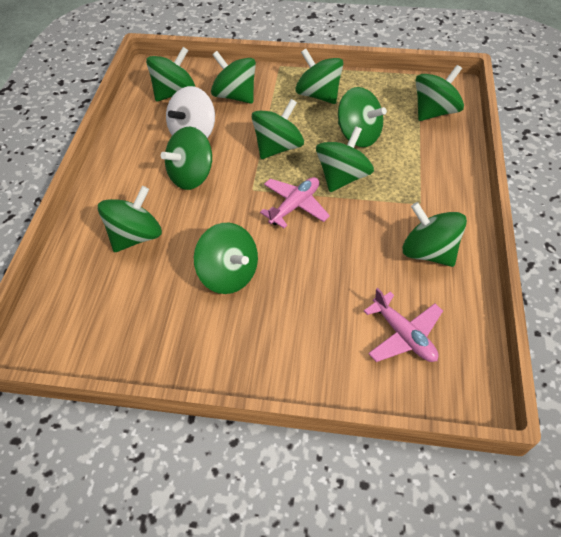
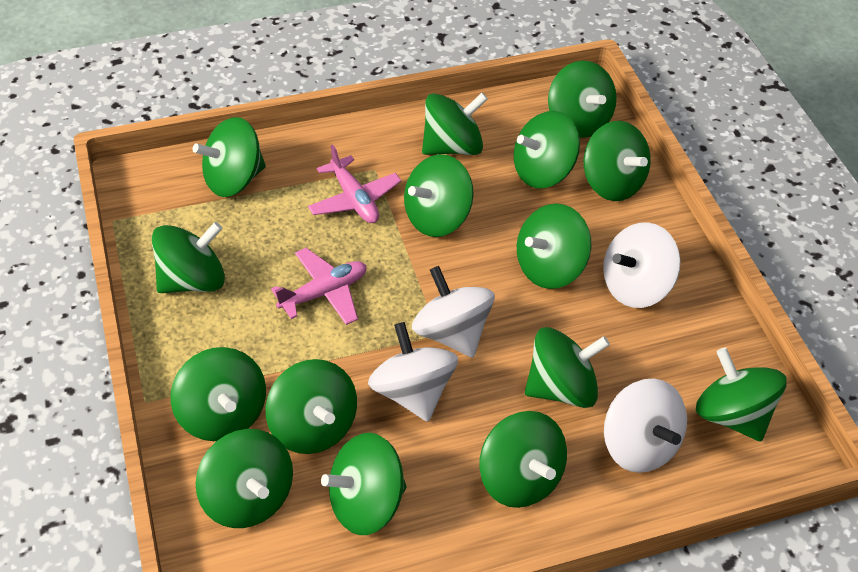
green spinning top: 11 -> 15
white spinning top: 1 -> 4

